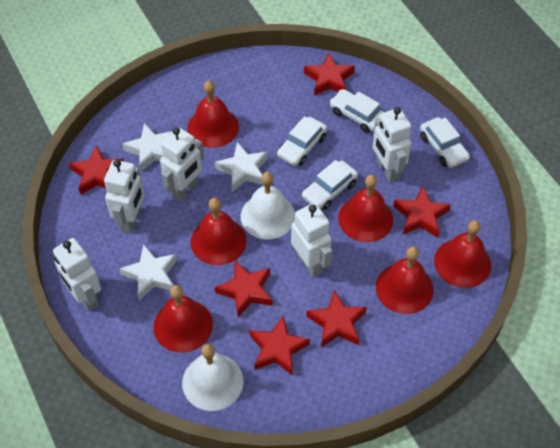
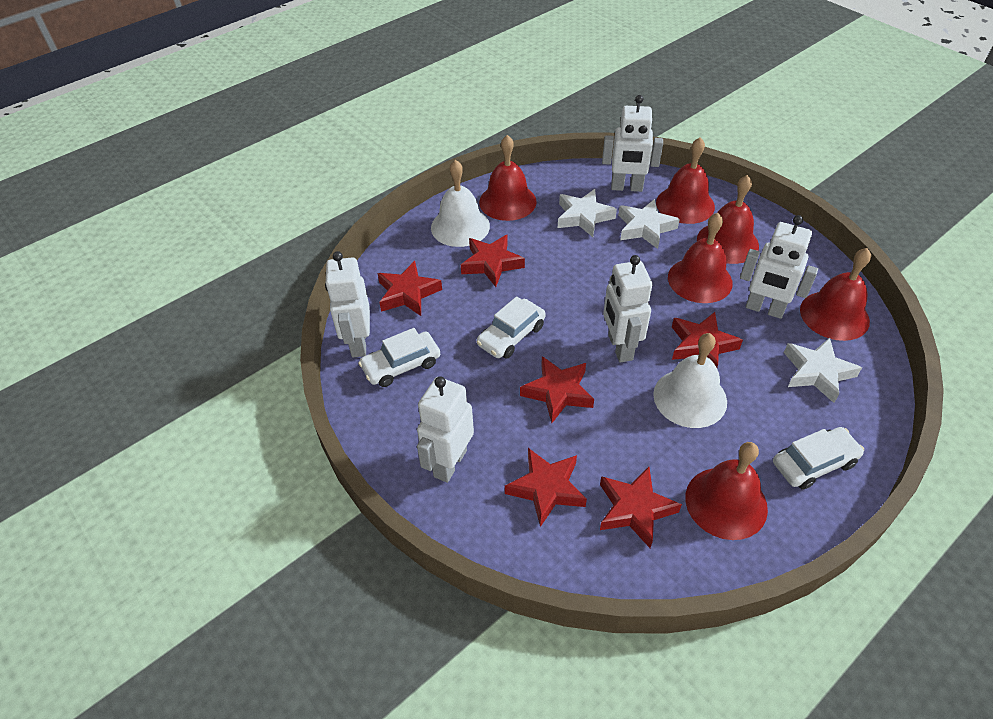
white car: 4 -> 3

